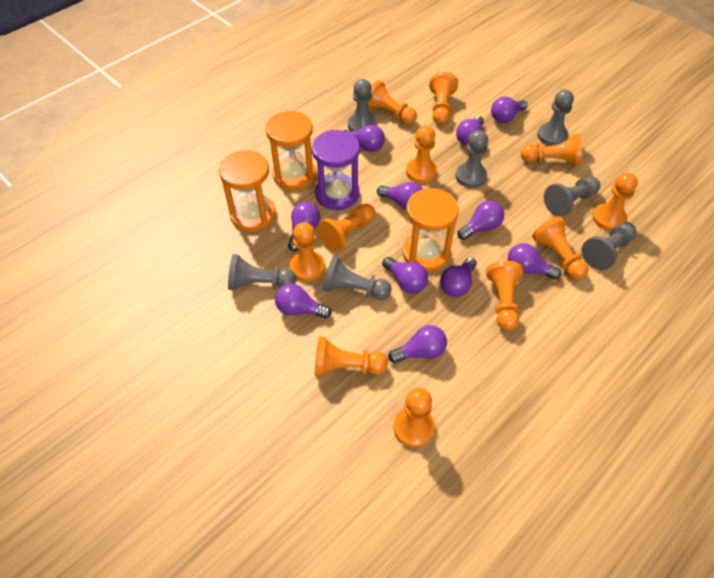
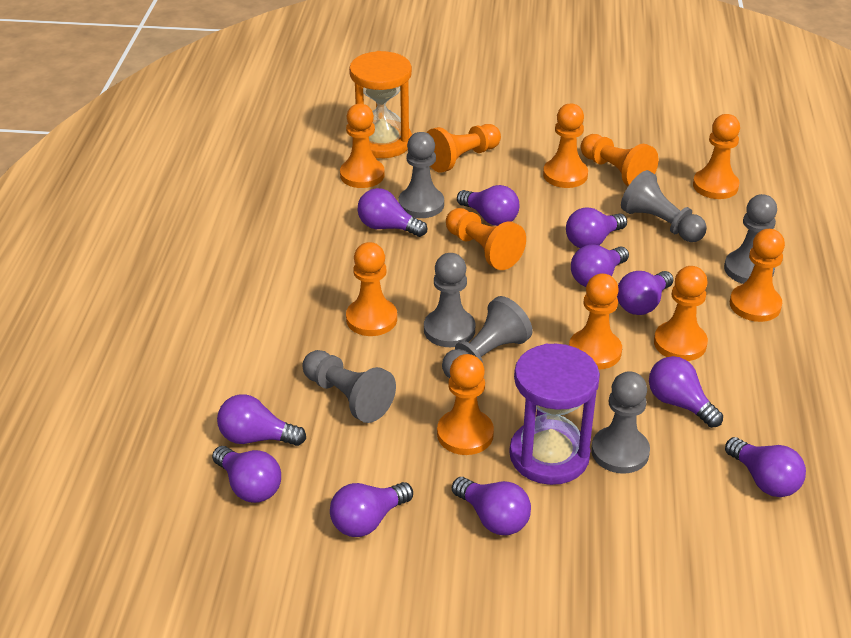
orange hourglass: 3 -> 1

